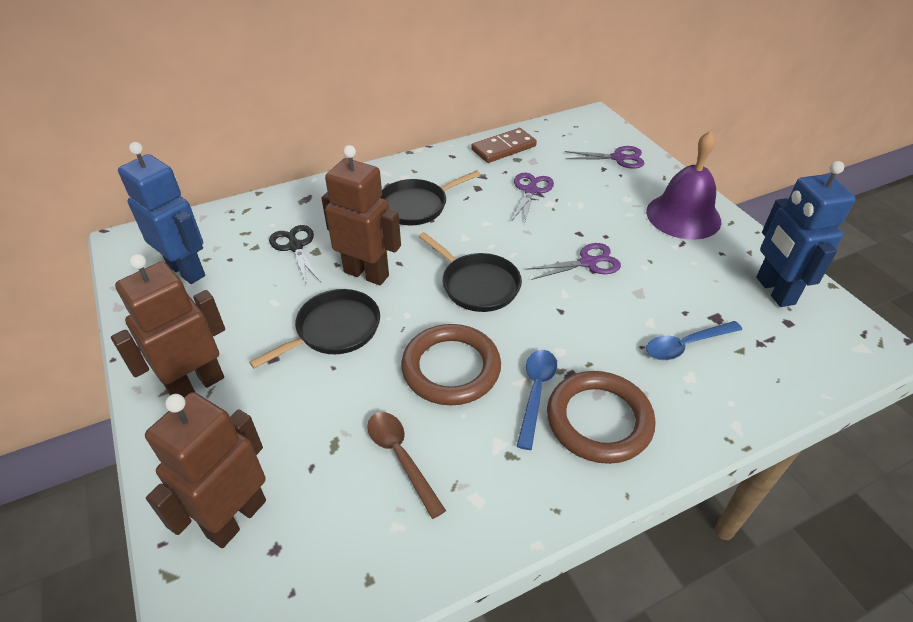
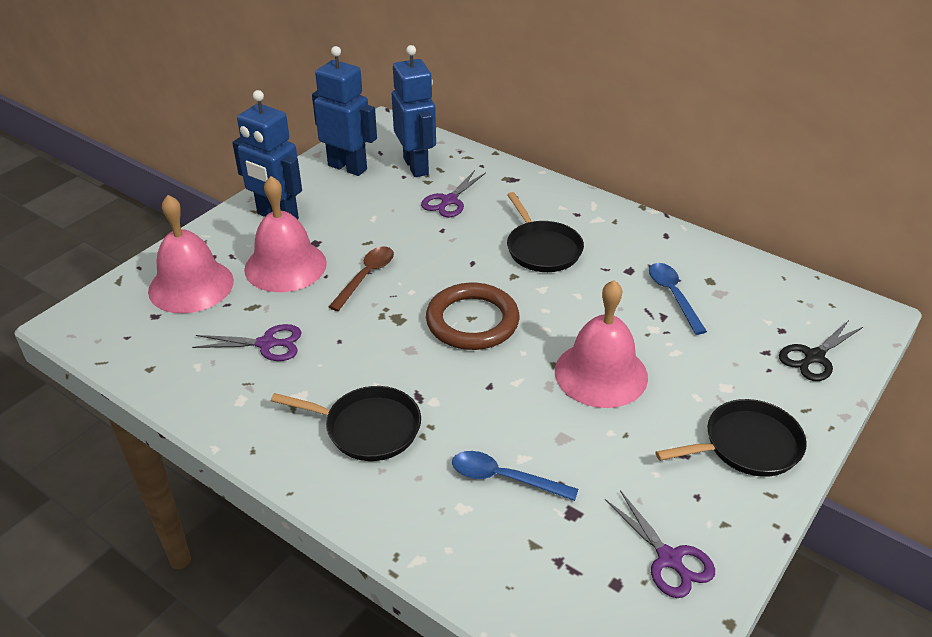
blue robot: 2 -> 3
brown domino: 1 -> 0
brown ring: 2 -> 1
brown robot: 3 -> 0
pink bell: 0 -> 3
purple bell: 1 -> 0

